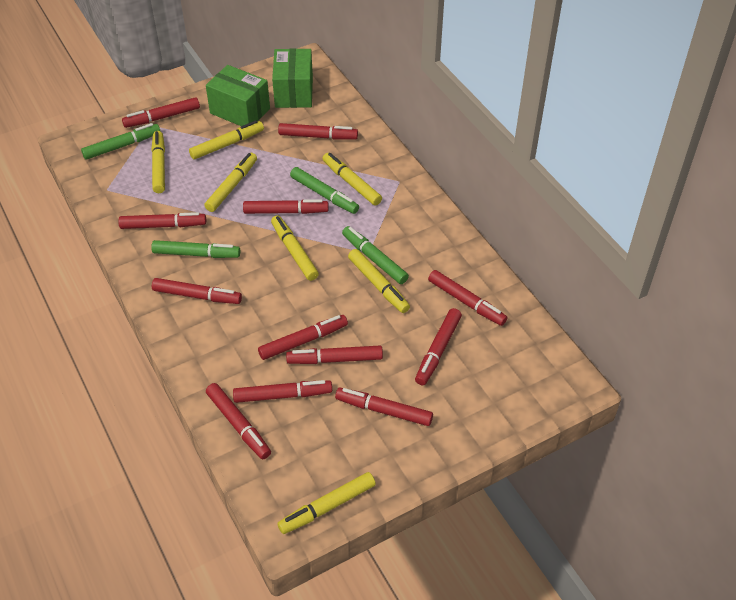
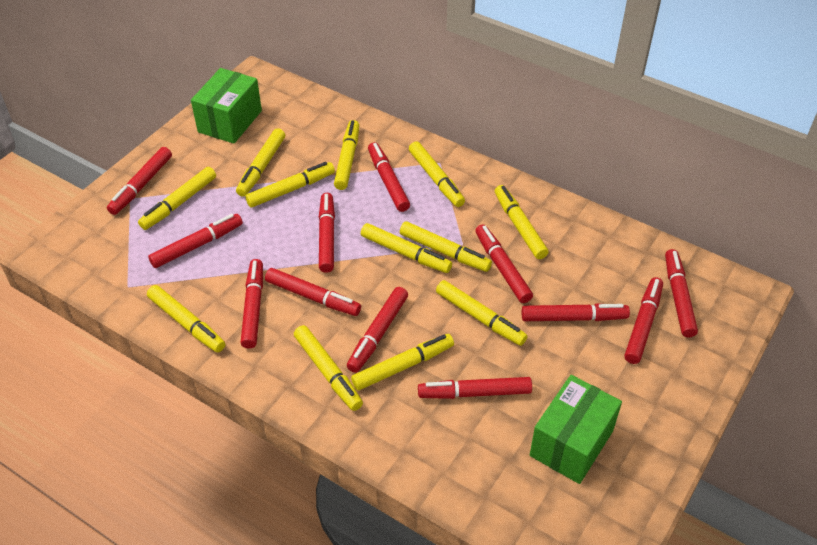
green marker: 4 -> 0
yellow marker: 7 -> 12

